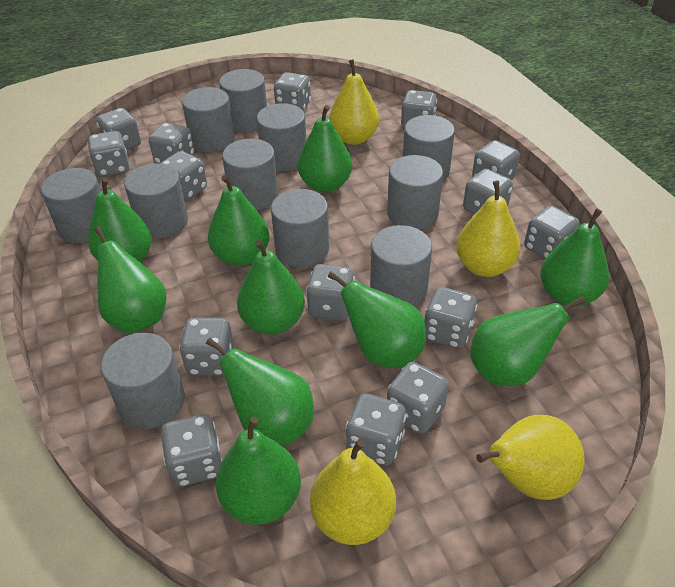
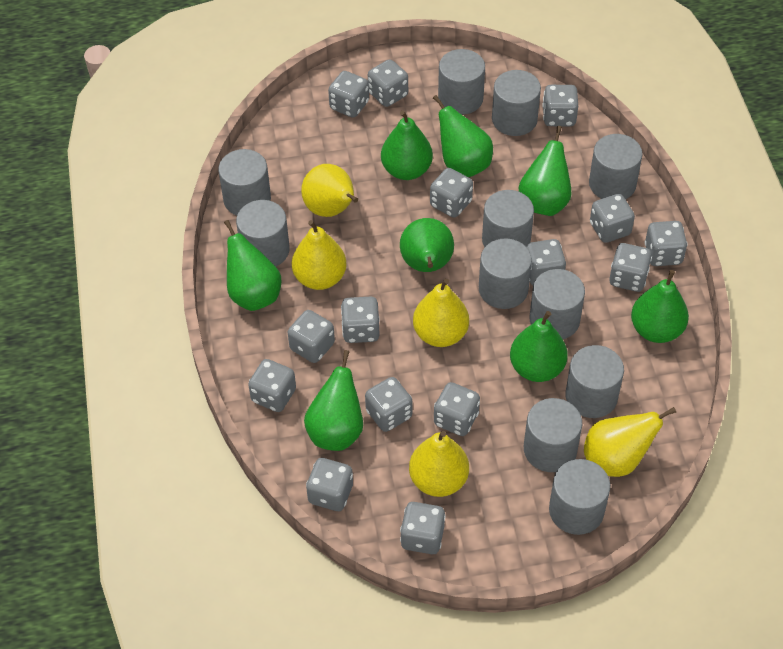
green pear: 10 -> 8
yellow pear: 4 -> 5

